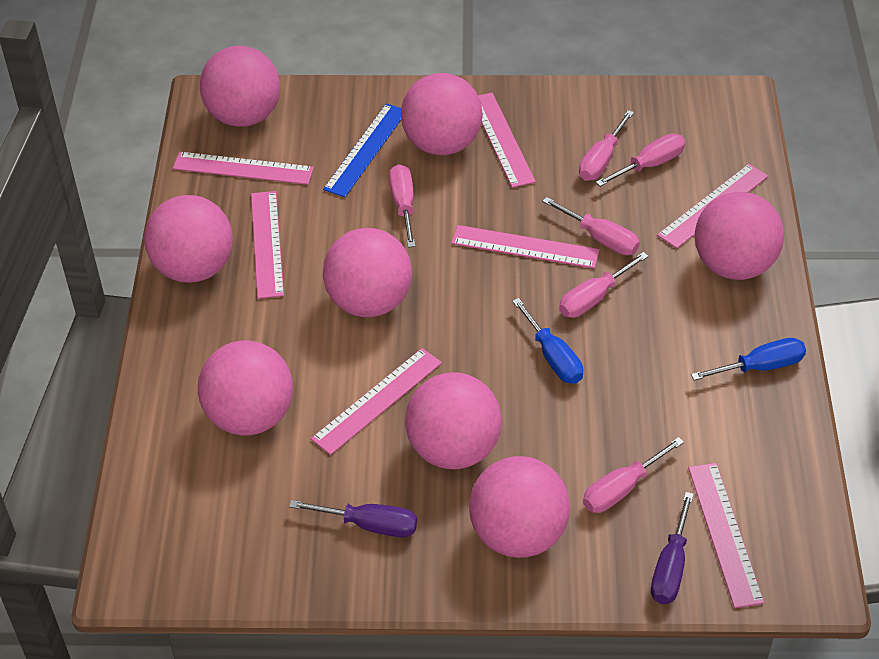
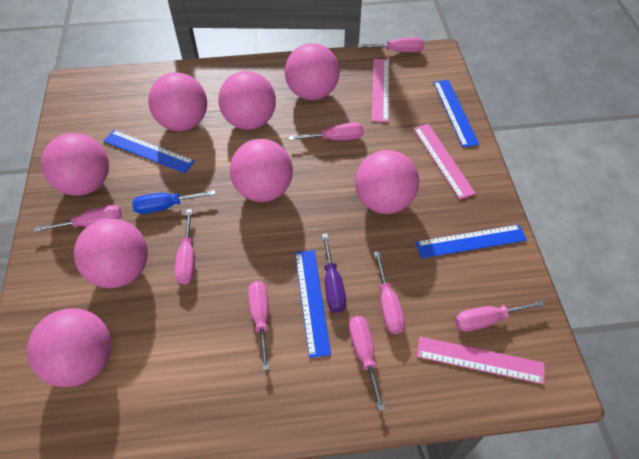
blue ruler: 1 -> 4
blue screwdriver: 2 -> 1
pink ruler: 7 -> 3
pink screwdriver: 6 -> 8
purple screwdriver: 2 -> 1

